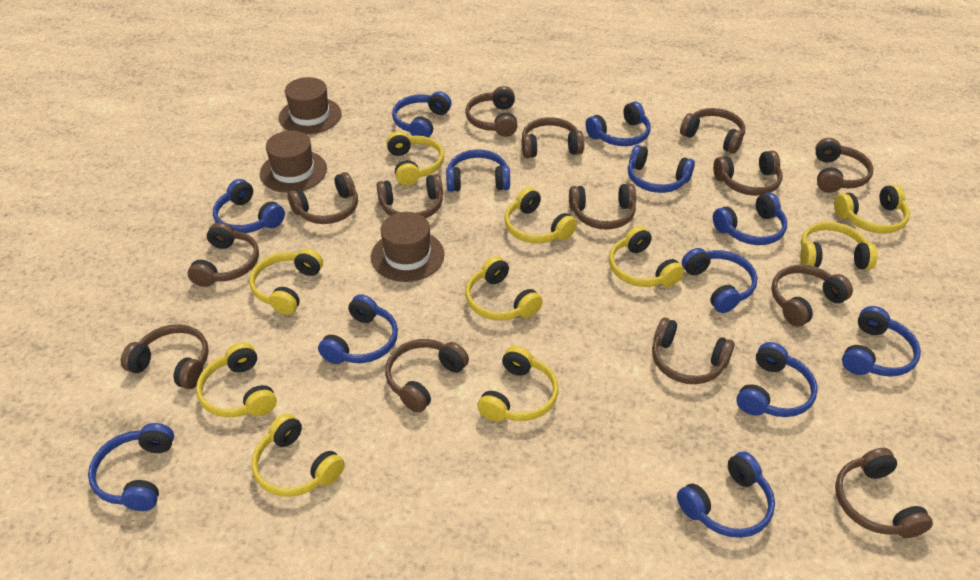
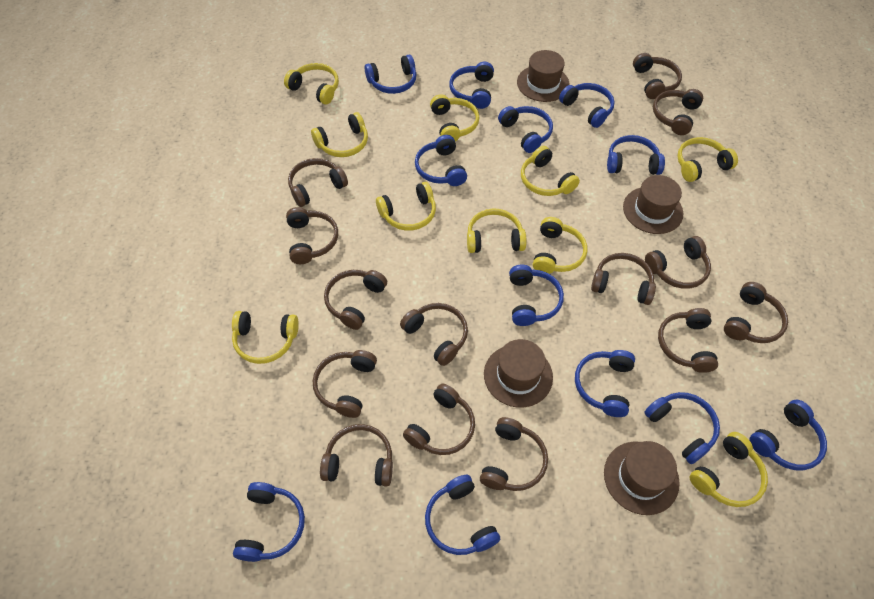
brown hat: 3 -> 4

